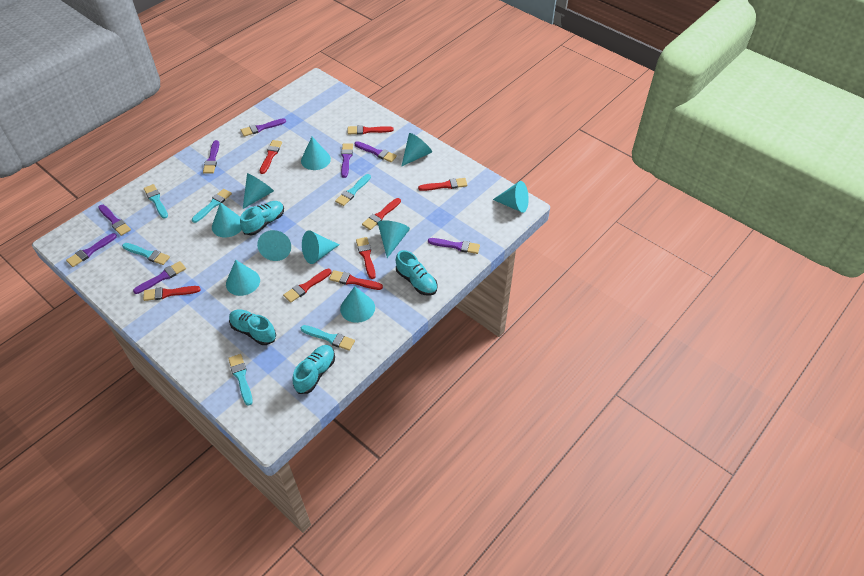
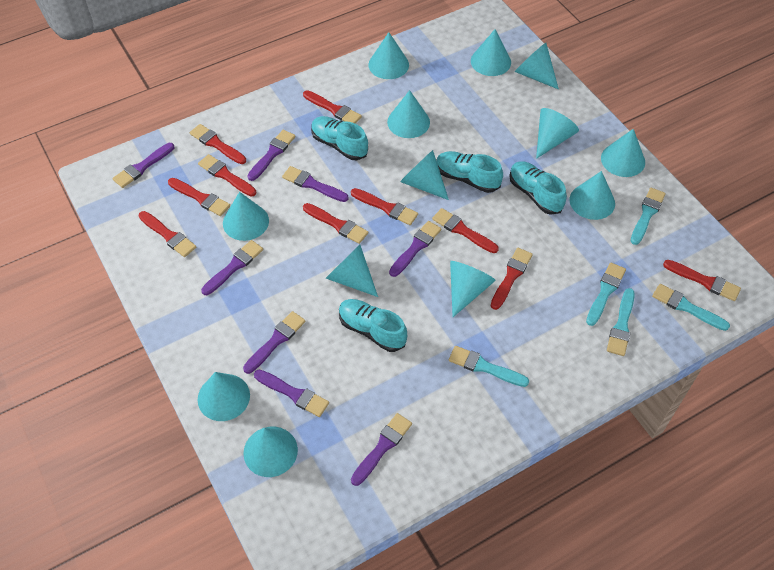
red brush: 8 -> 10
turquoise brush: 6 -> 5
turquoise cone: 10 -> 13

